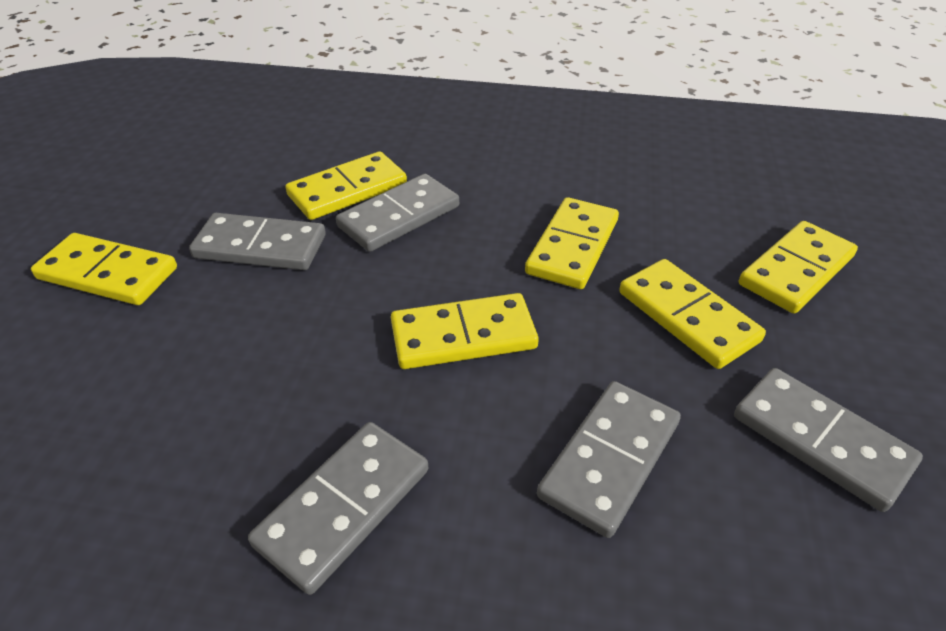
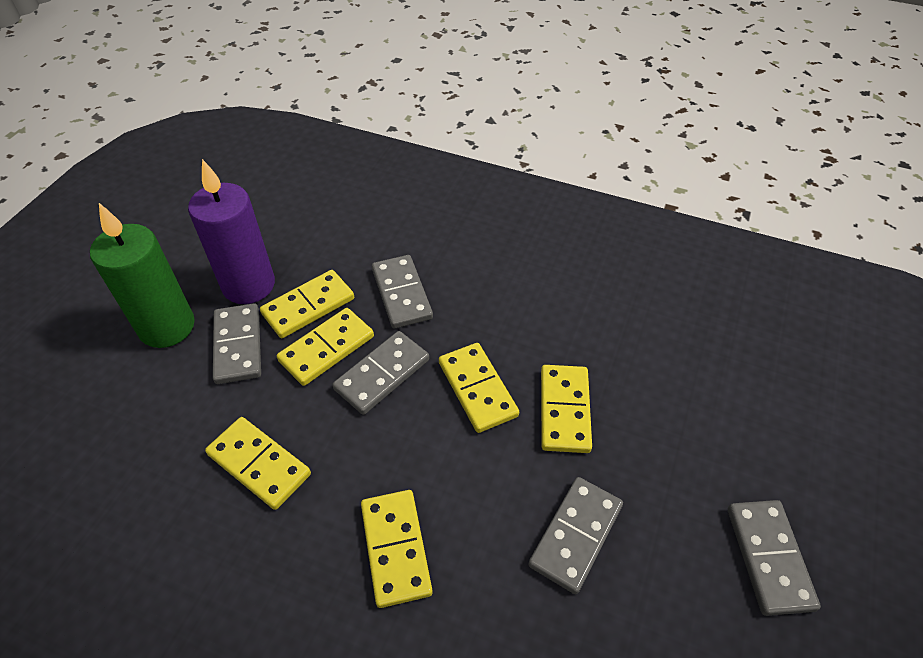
green candle: 0 -> 1
purple candle: 0 -> 1

